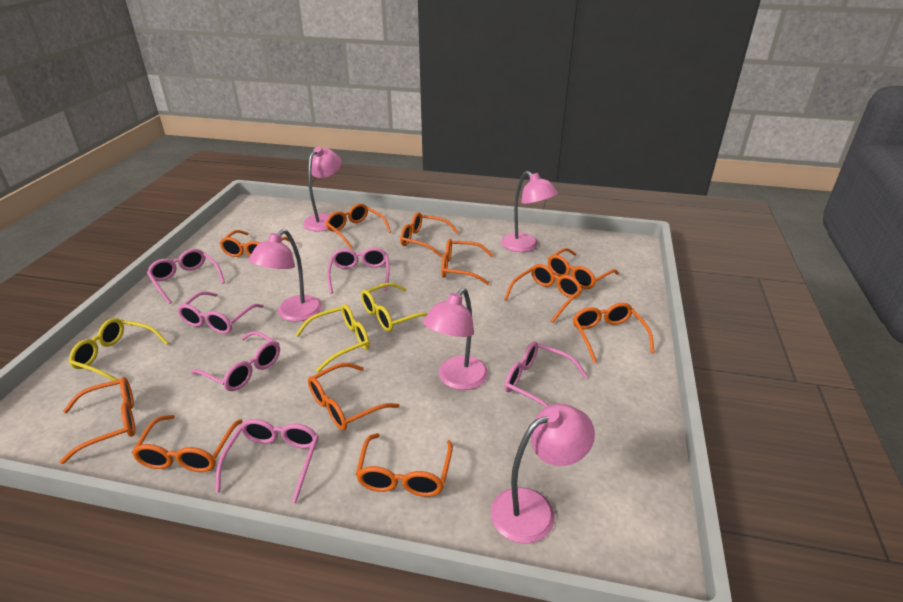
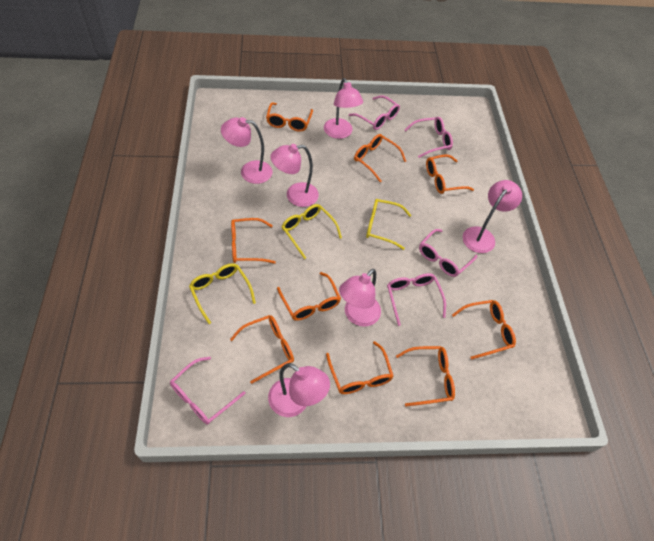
orange glasses: 11 -> 9
pink glasses: 6 -> 5
pink lamp: 5 -> 6

